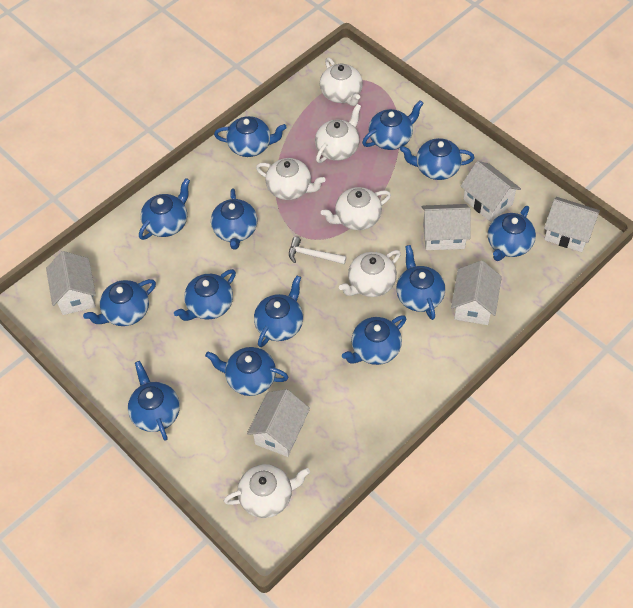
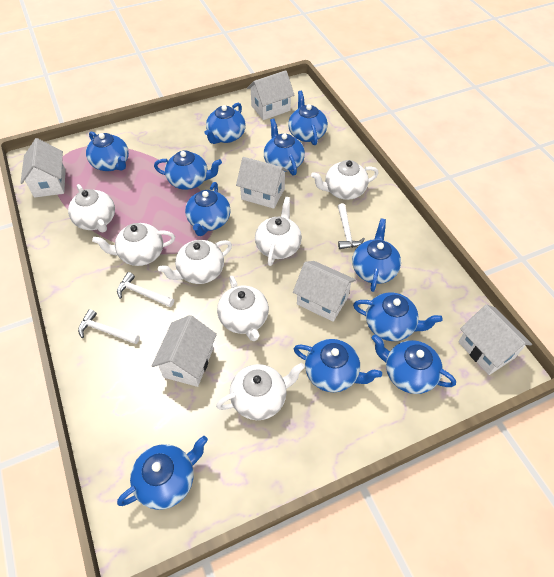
blue teapot: 13 -> 11
white hammer: 1 -> 3
white teapot: 6 -> 7

